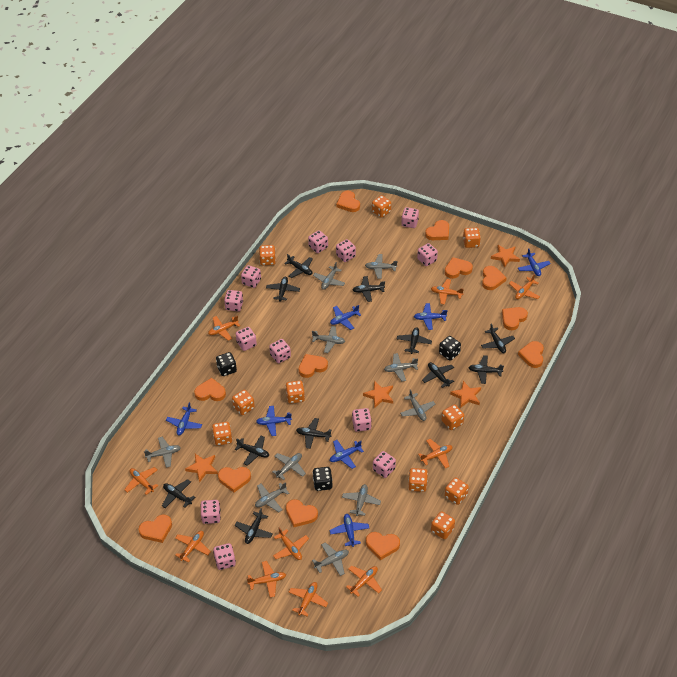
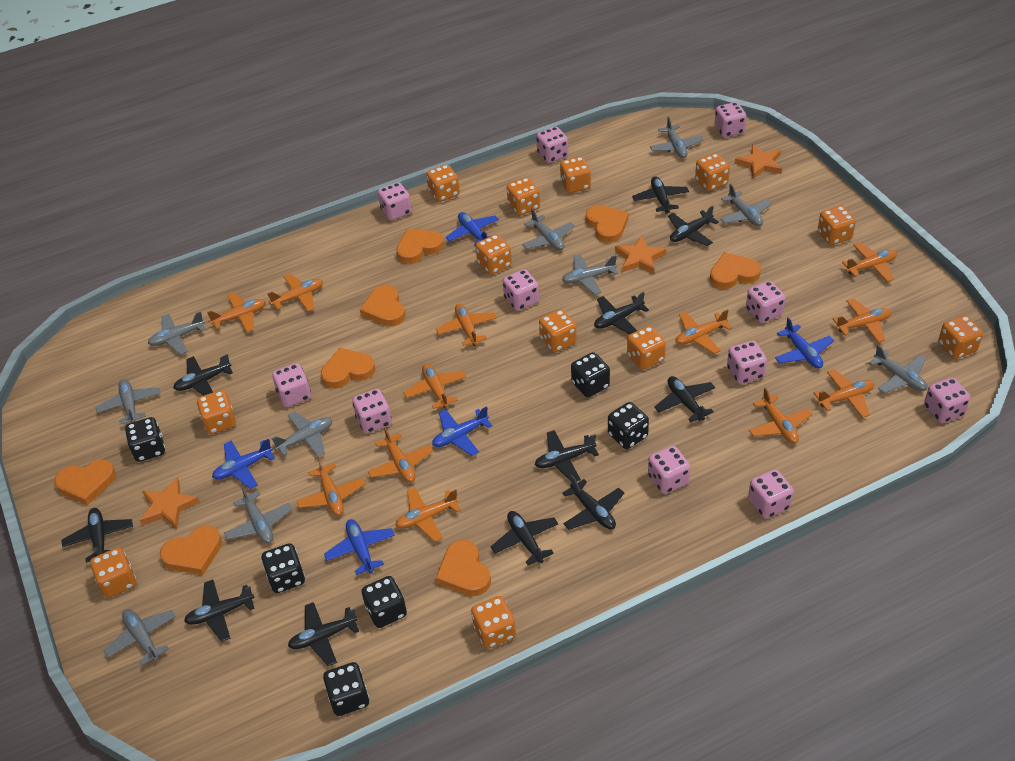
black dice: 3 -> 6
blue plane: 7 -> 5
orange dice: 10 -> 12
orange heart: 12 -> 8
orange plane: 10 -> 12
orange star: 4 -> 3
pink dice: 12 -> 11

